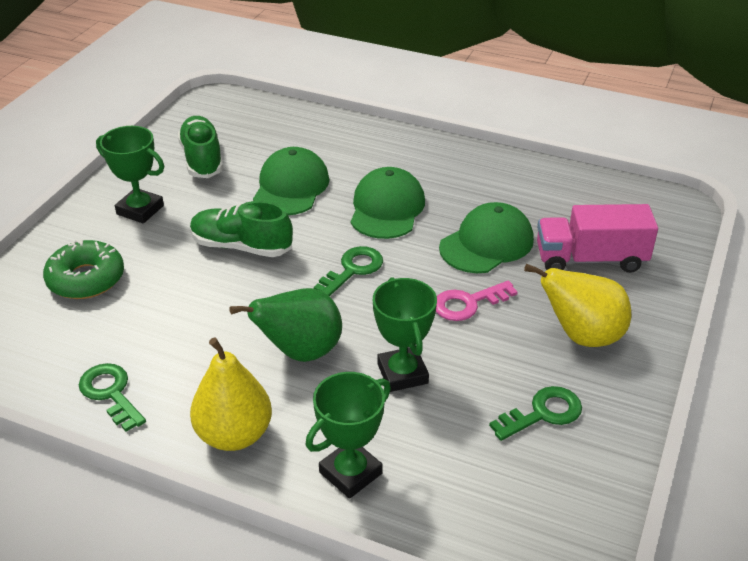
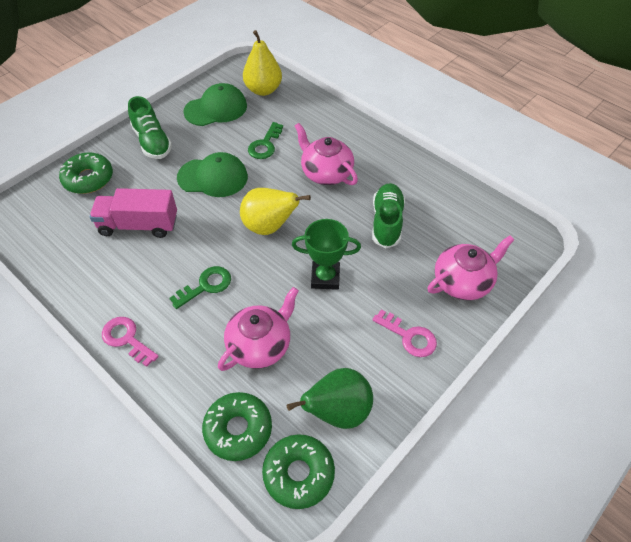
green cap: 3 -> 2
green donut: 1 -> 3
green key: 3 -> 2
green trophy: 3 -> 1
pink key: 1 -> 2
pink teapot: 0 -> 3

